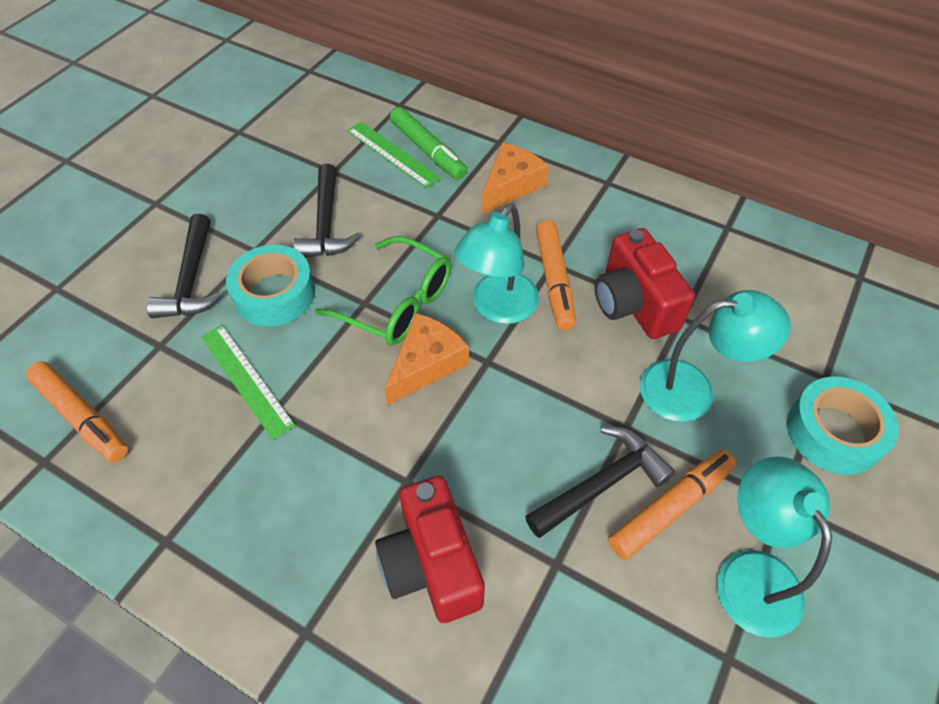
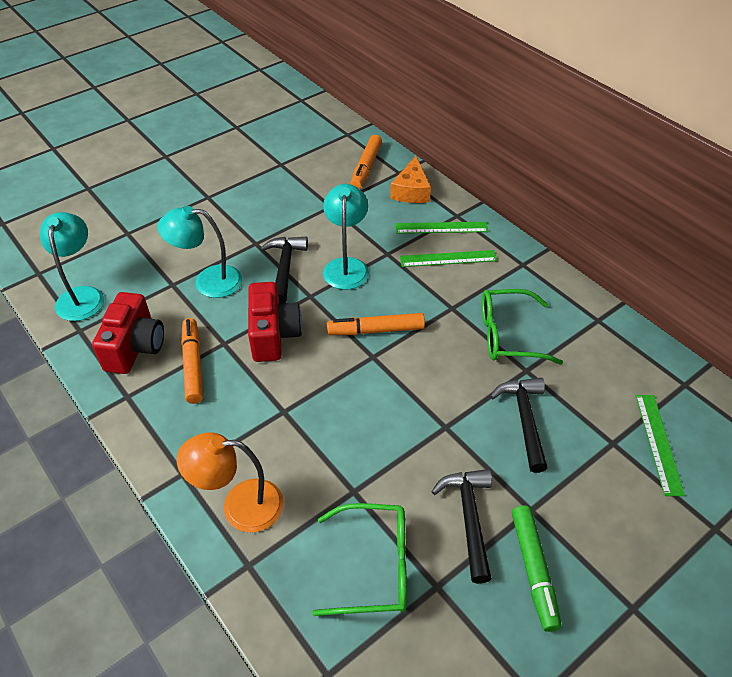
green glasses: 1 -> 2
green ruler: 2 -> 3
orange cheese: 2 -> 1
orange lamp: 0 -> 1
turquoise tape: 2 -> 0

